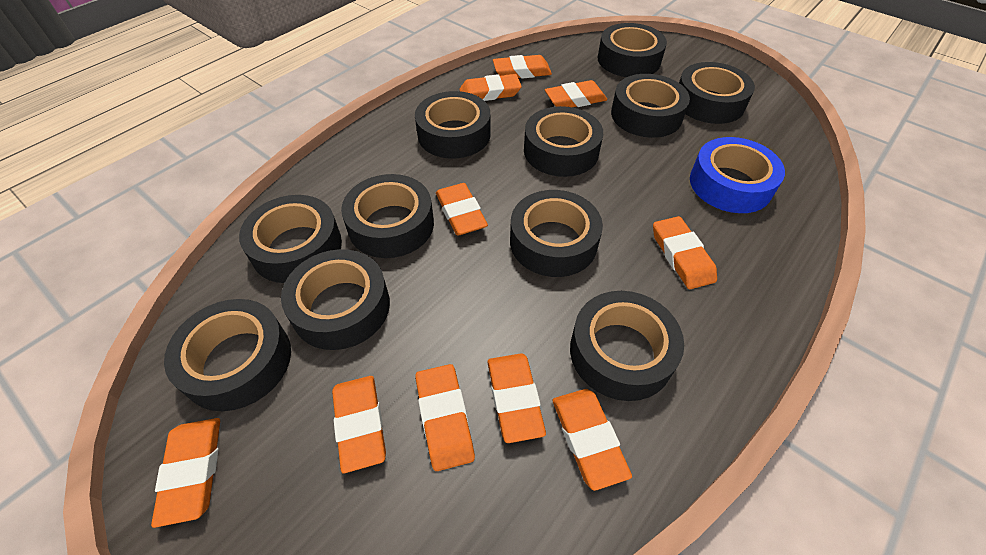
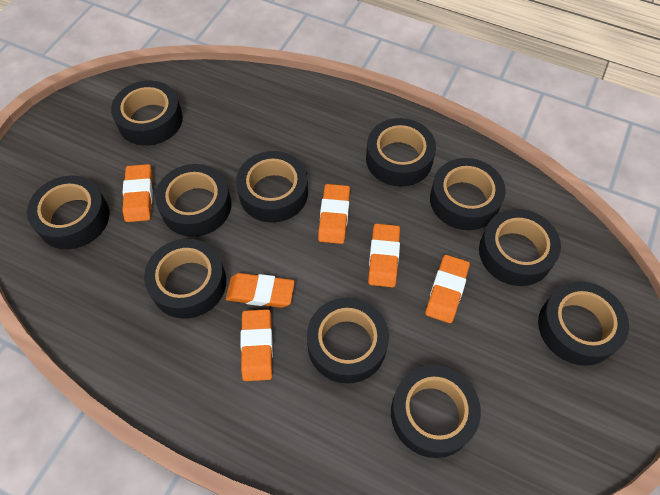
blue tape: 1 -> 0
orange eraser: 10 -> 6

